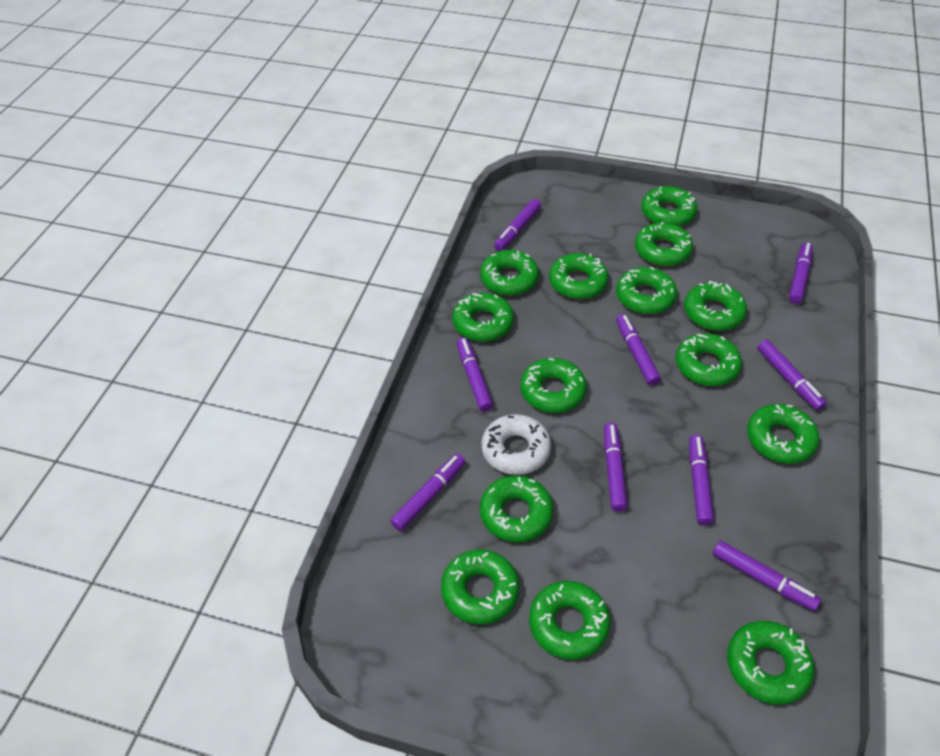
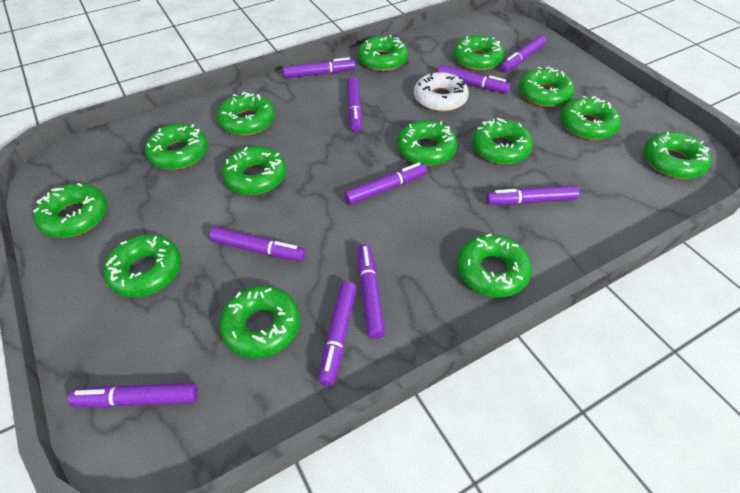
purple marker: 9 -> 10

